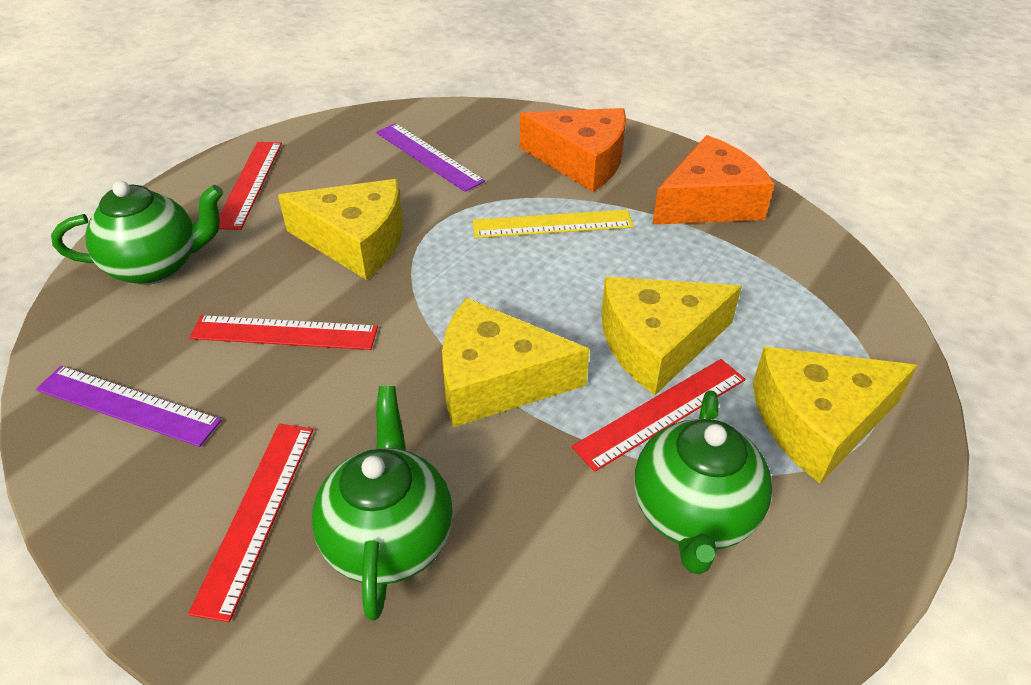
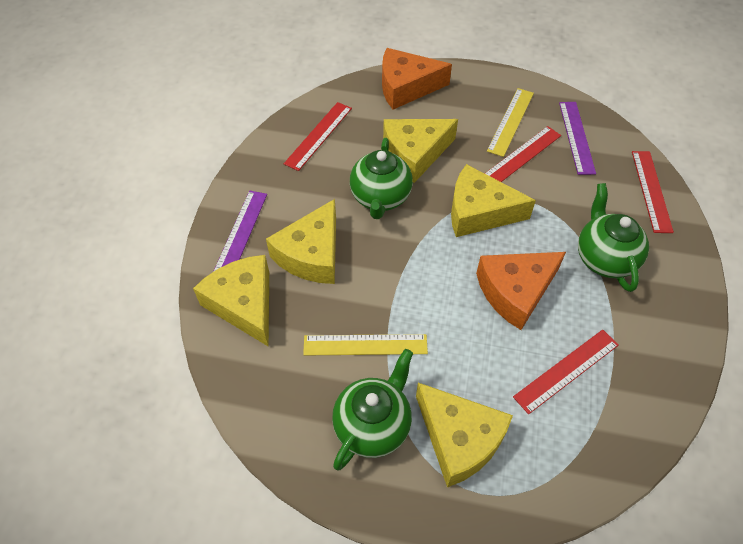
yellow cheese: 4 -> 5
yellow ruler: 1 -> 2

